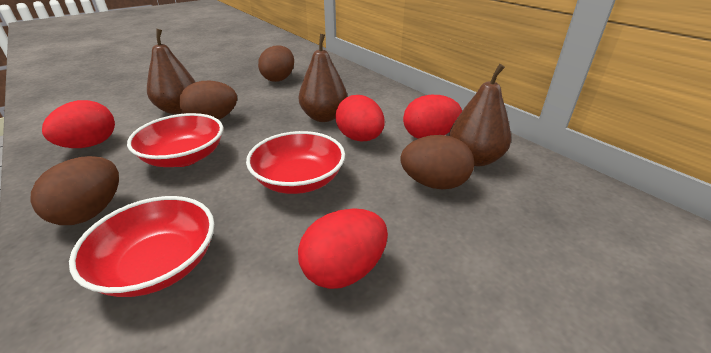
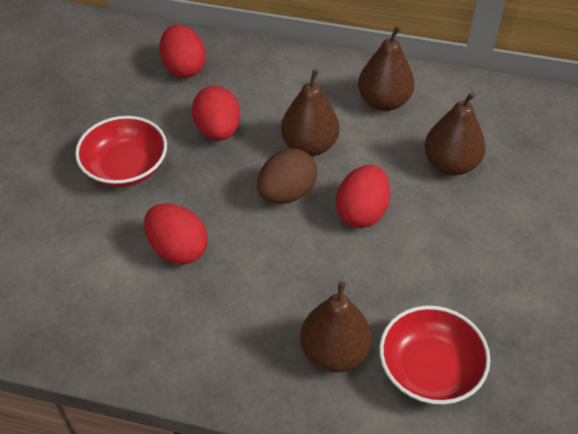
brown egg: 4 -> 1
brown pear: 3 -> 4
red bowl: 3 -> 2

